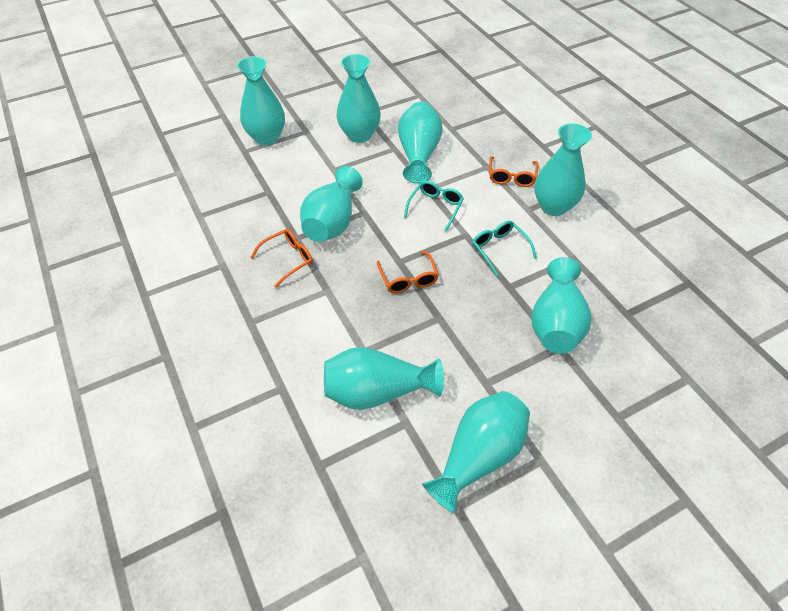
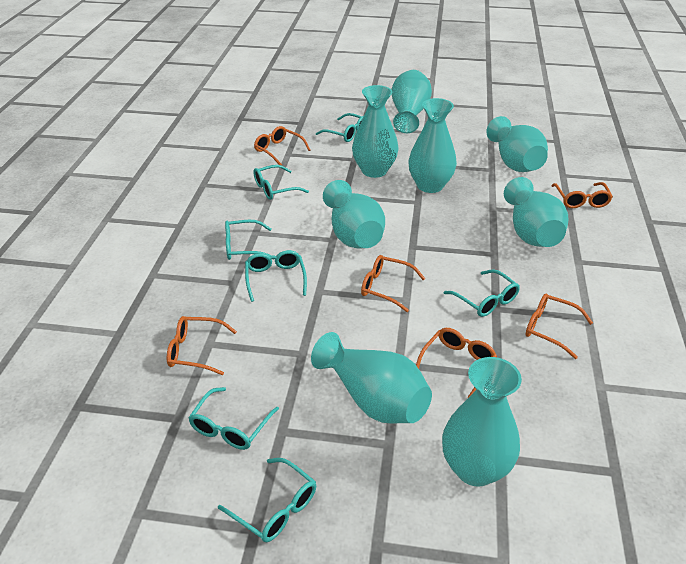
orange glasses: 3 -> 6
turquoise glasses: 2 -> 7

